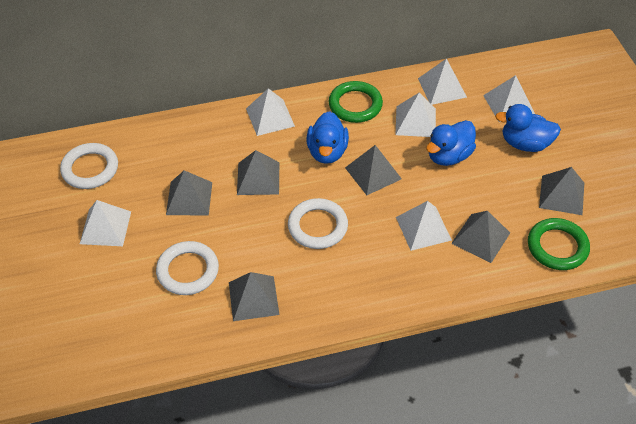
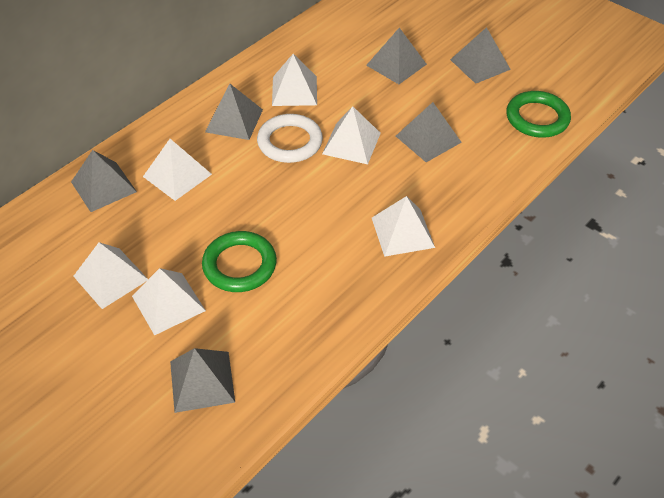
blue duck: 3 -> 0
white ring: 3 -> 1

